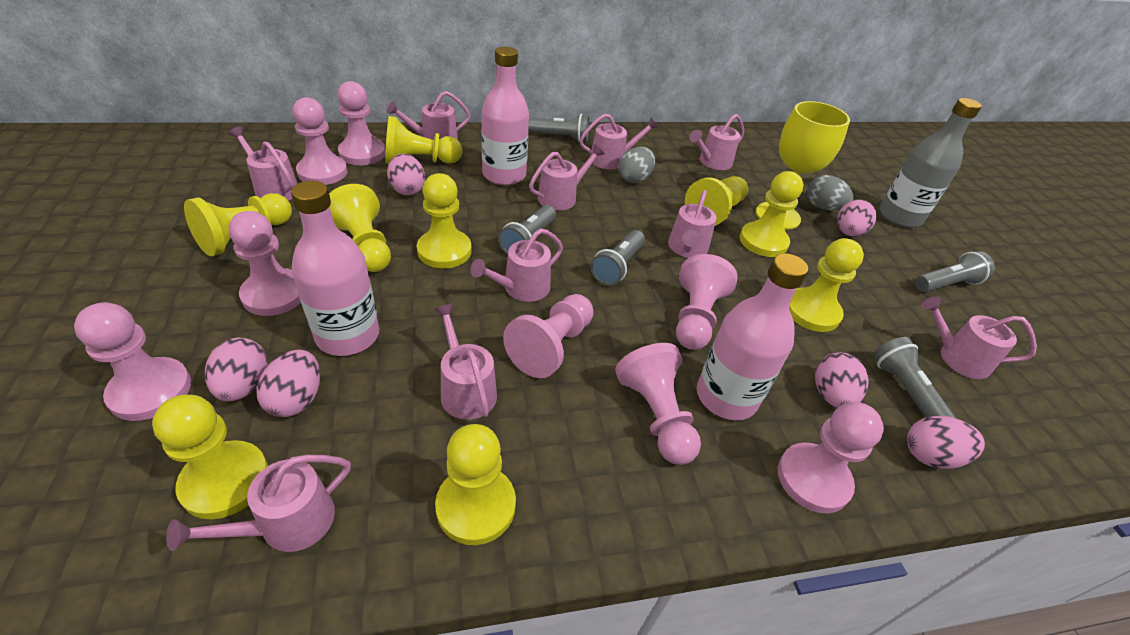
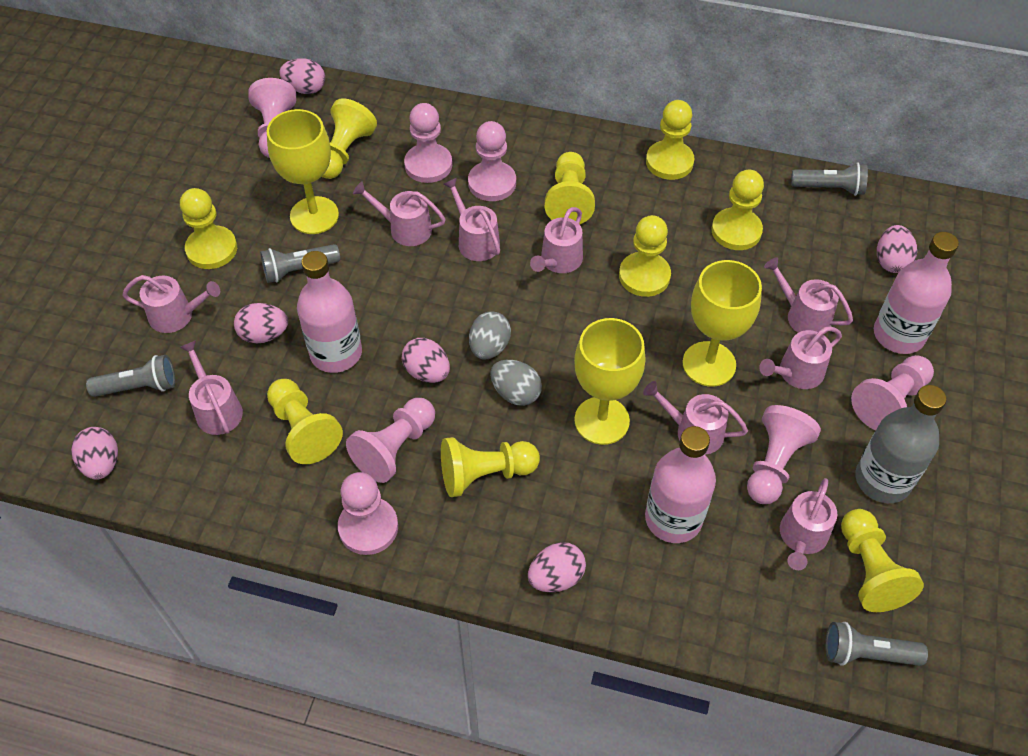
grey flashlight: 5 -> 4
pink pawn: 8 -> 7
pink watering can: 10 -> 9
yellow goblet: 1 -> 3

